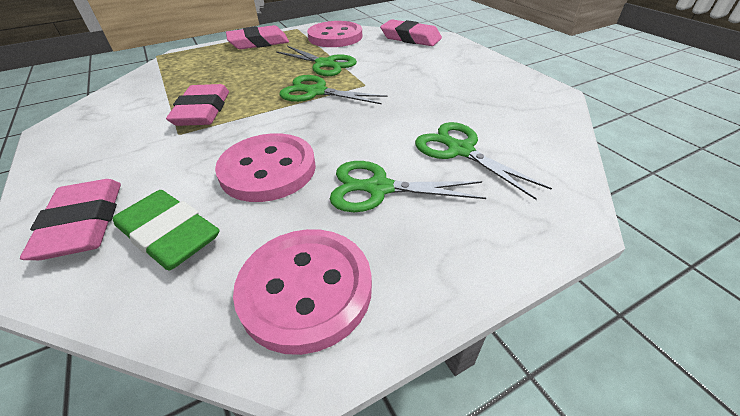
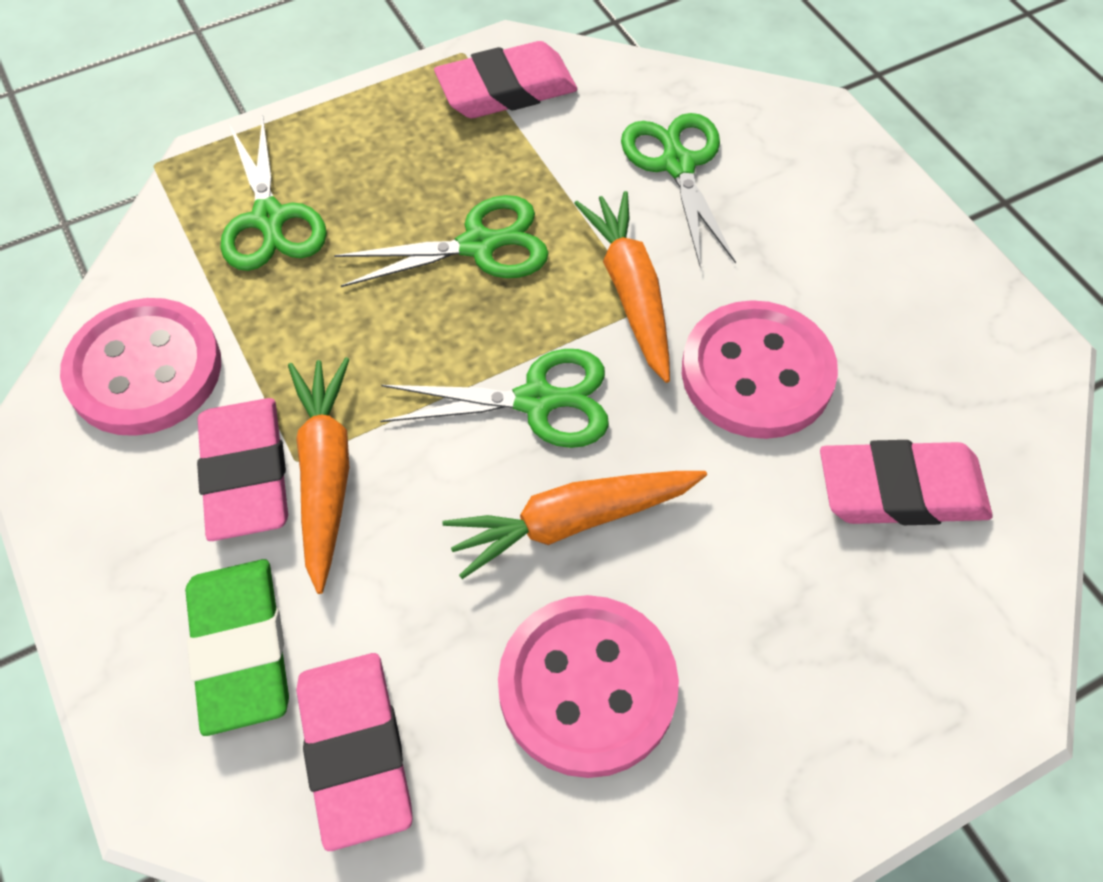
orange carrot: 0 -> 3

